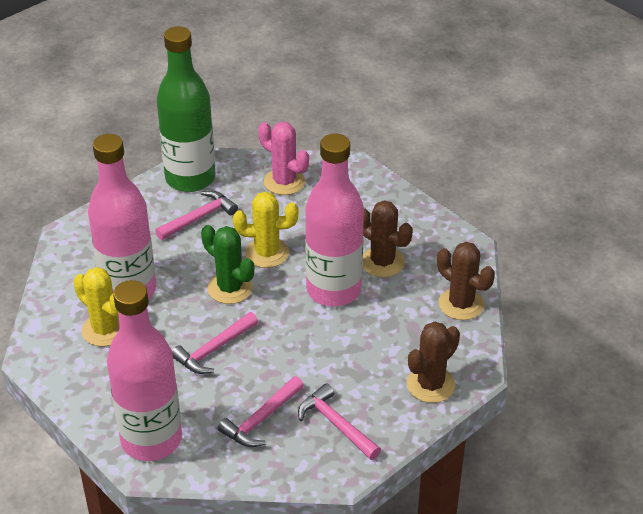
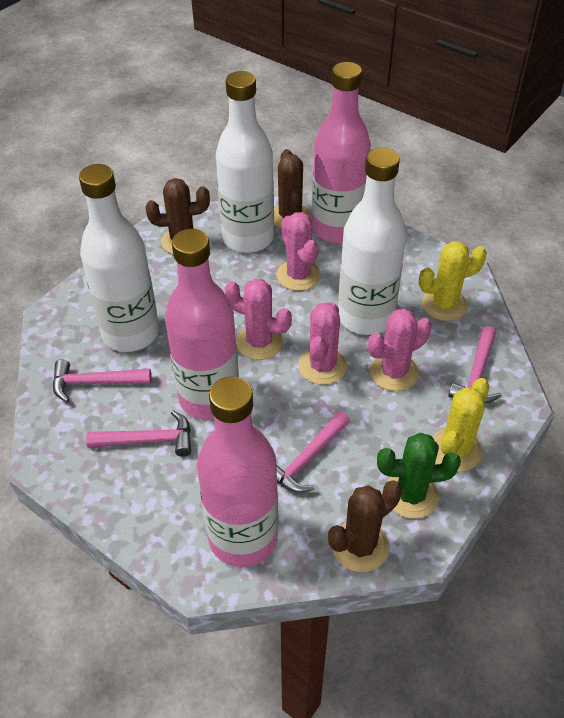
green bottle: 1 -> 0
pink cactus: 1 -> 4
white bottle: 0 -> 3

